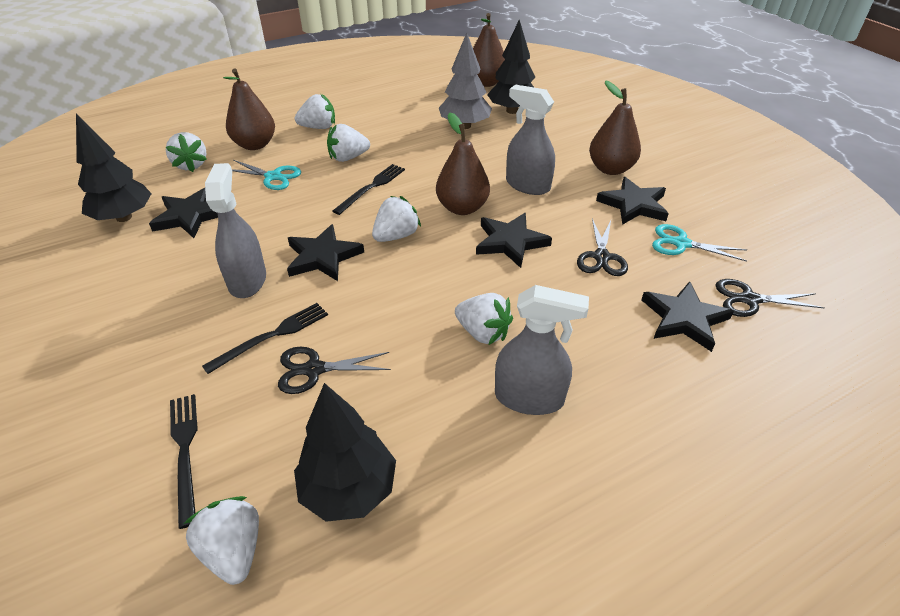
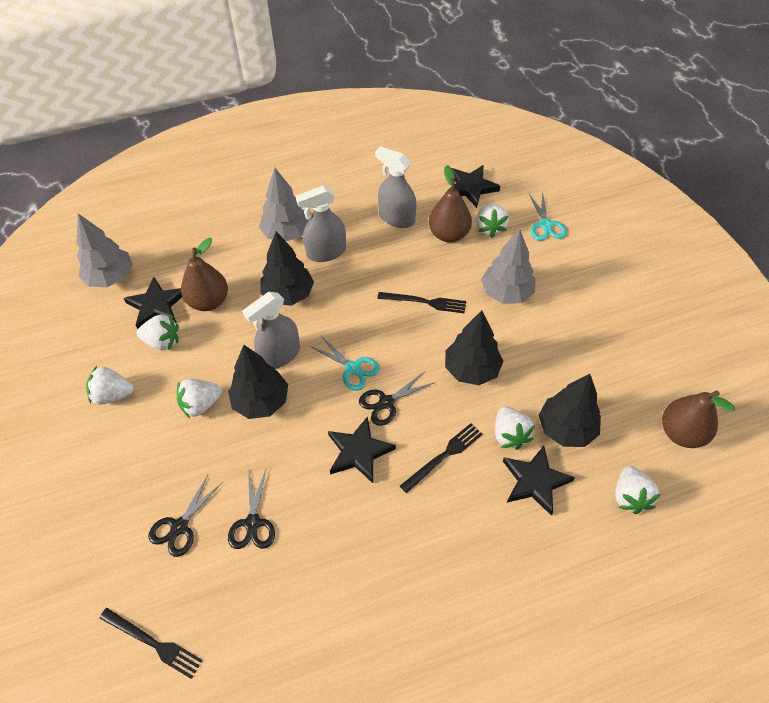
black star: 5 -> 4
black tree: 3 -> 4
brown pear: 4 -> 3
grey tree: 1 -> 3

